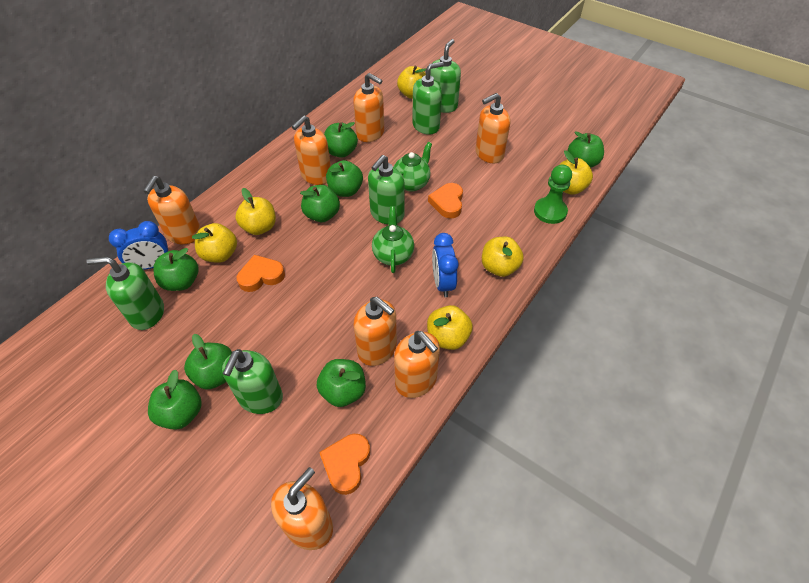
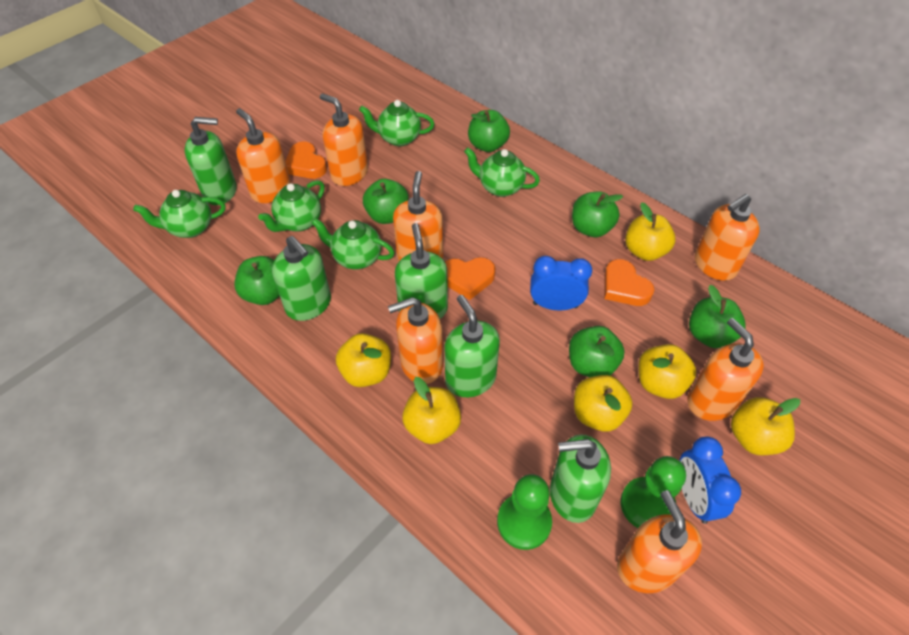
green apple: 8 -> 6
green pawn: 1 -> 2
green teapot: 2 -> 5

